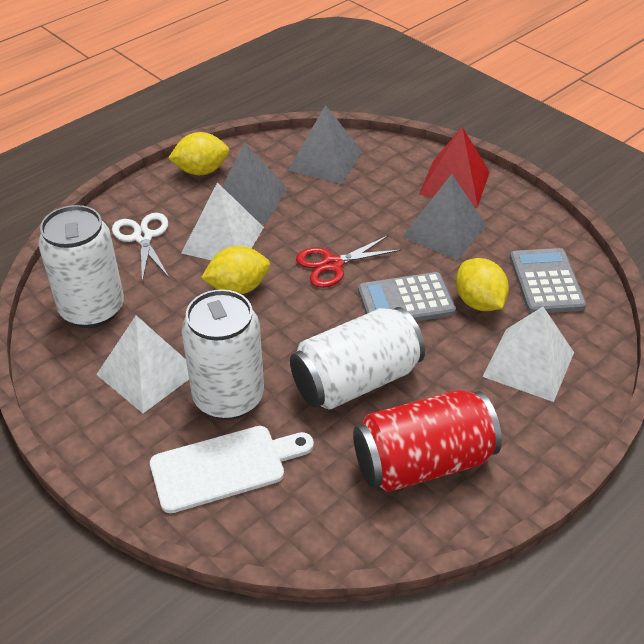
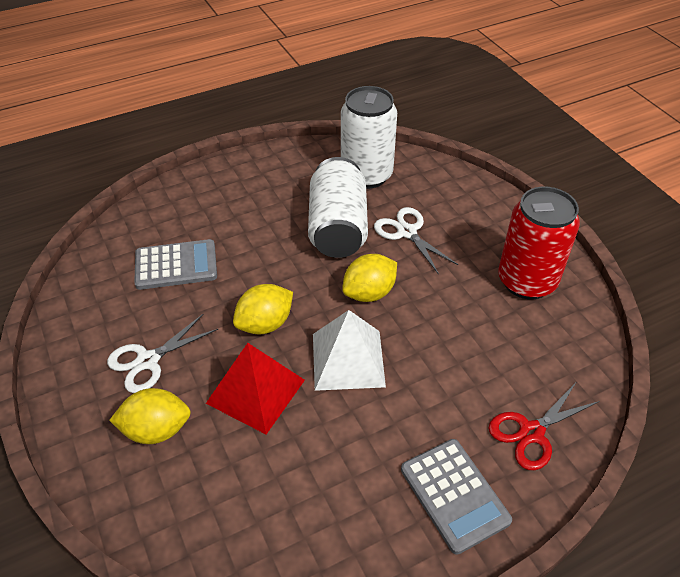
grey pyramid: 3 -> 0
white can: 3 -> 2
white cutting board: 1 -> 0
white pyramid: 3 -> 1
white scissors: 1 -> 2

